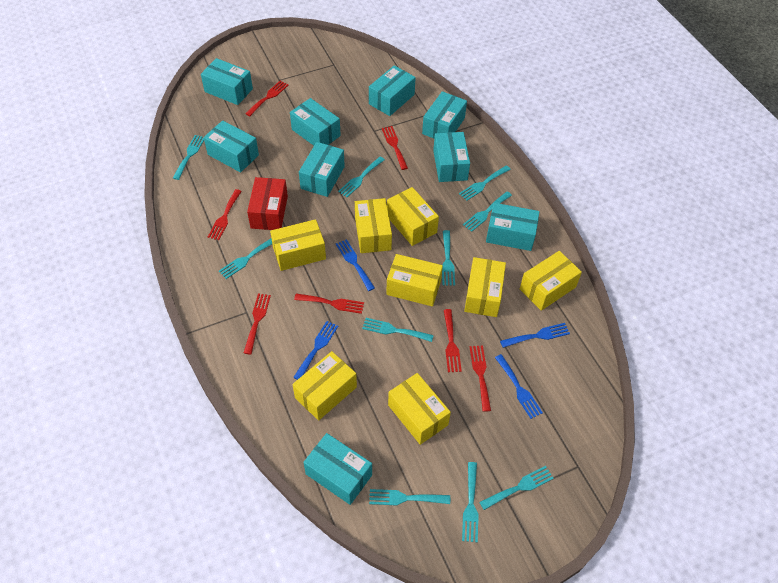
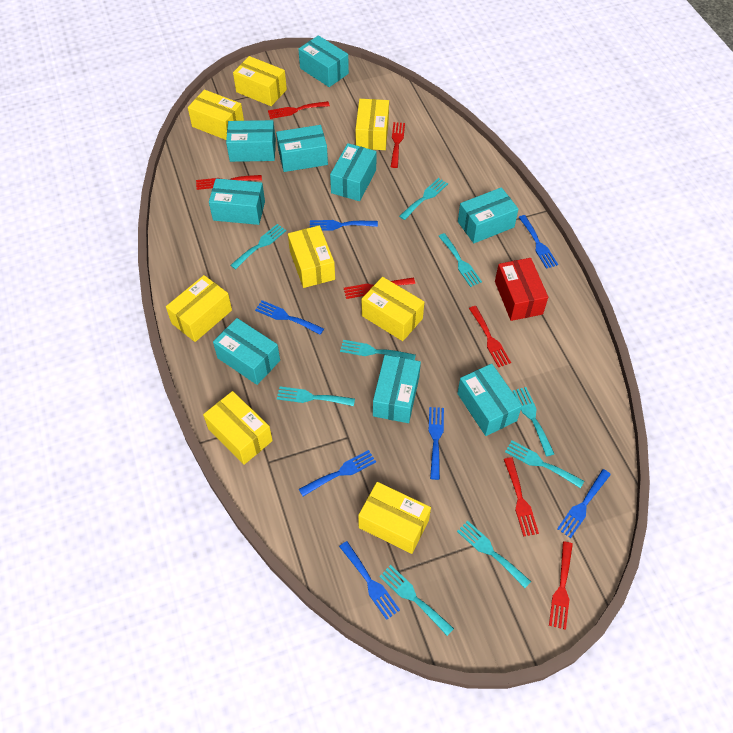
blue fork: 4 -> 7
turquoise fork: 10 -> 9

